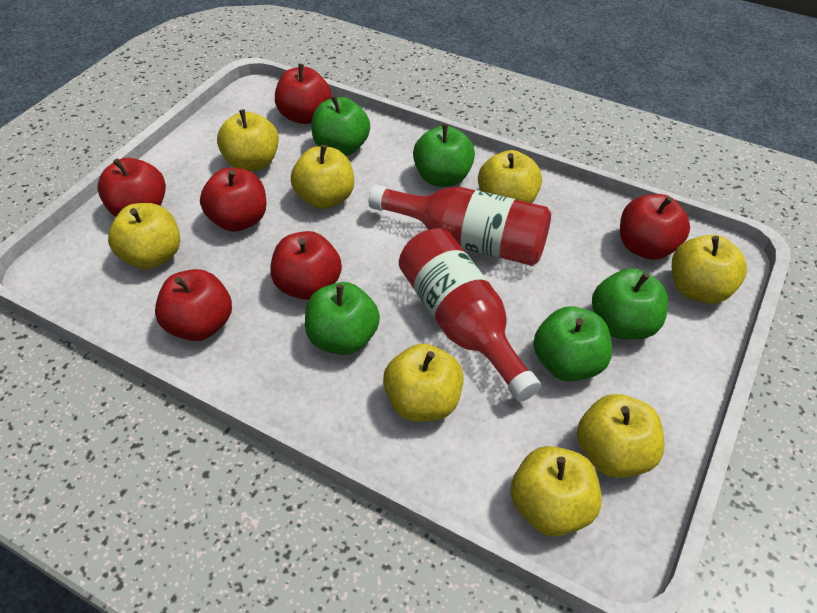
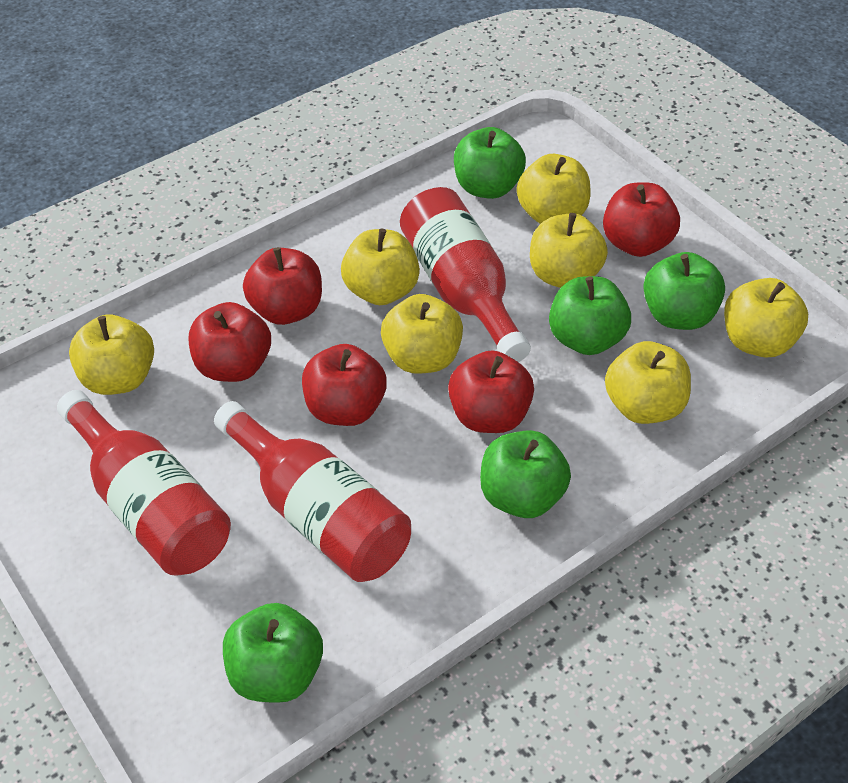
red apple: 6 -> 5
red bottle: 2 -> 3
yellow apple: 8 -> 7

